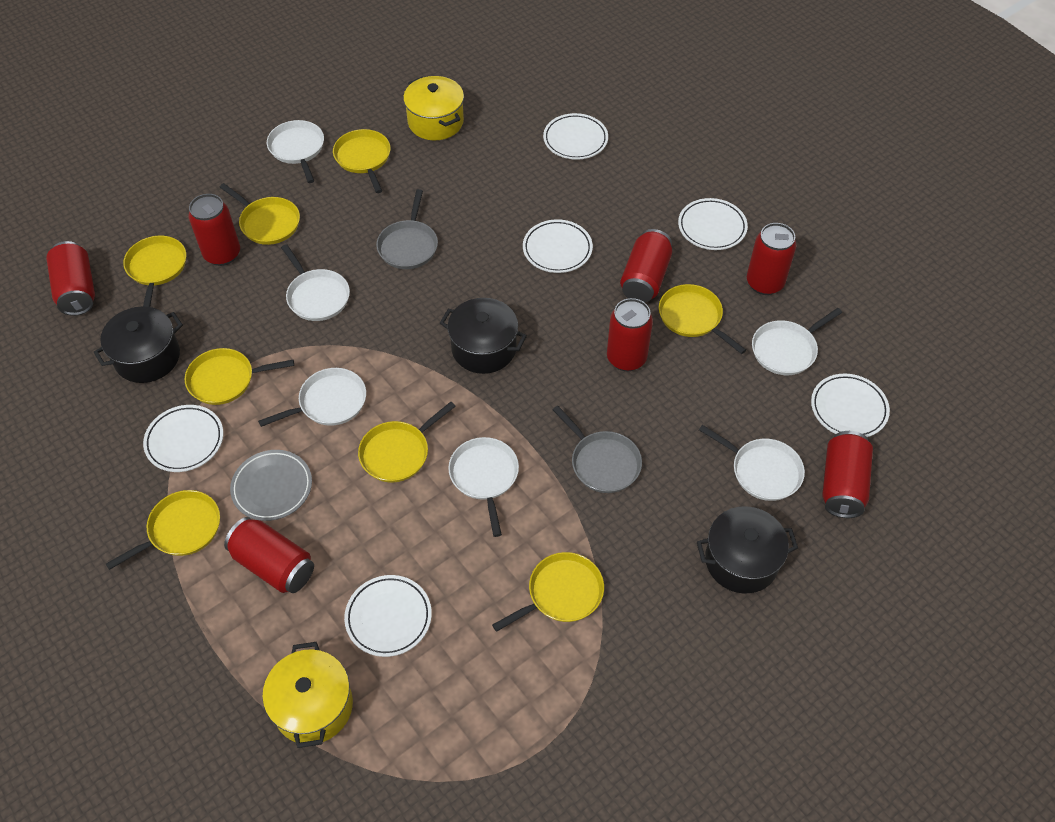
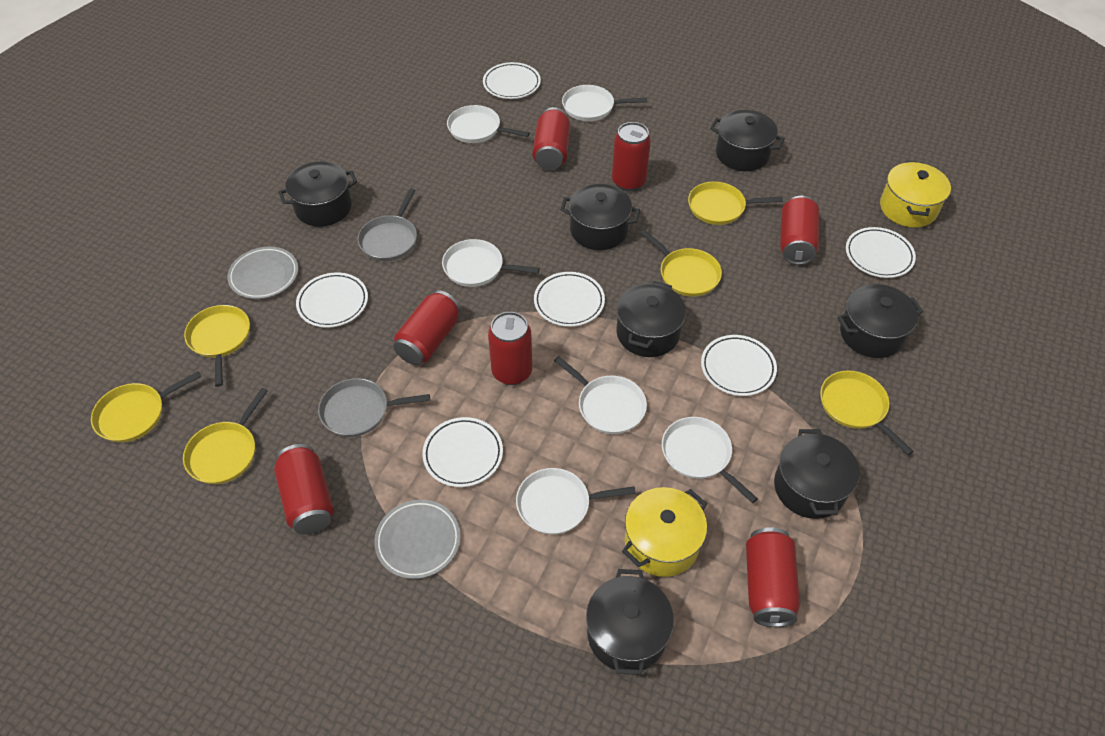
black pot: 3 -> 7
grey plate: 1 -> 2
yellow pan: 8 -> 6

